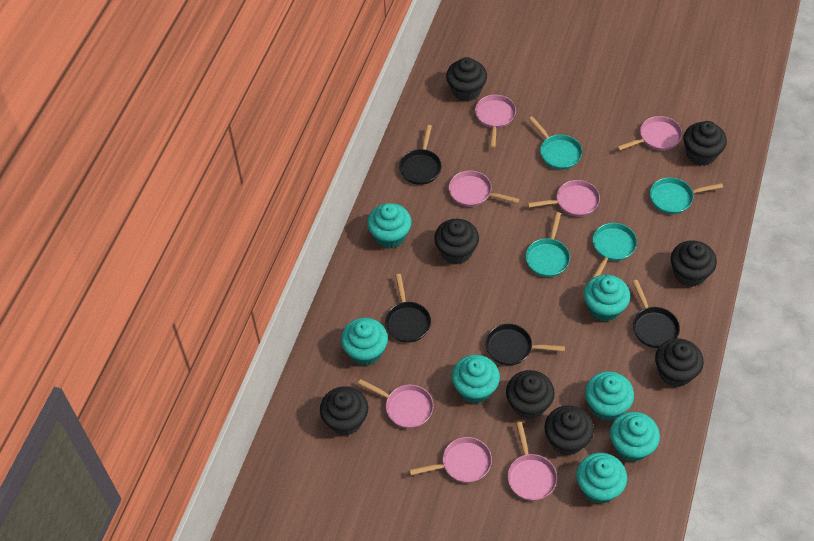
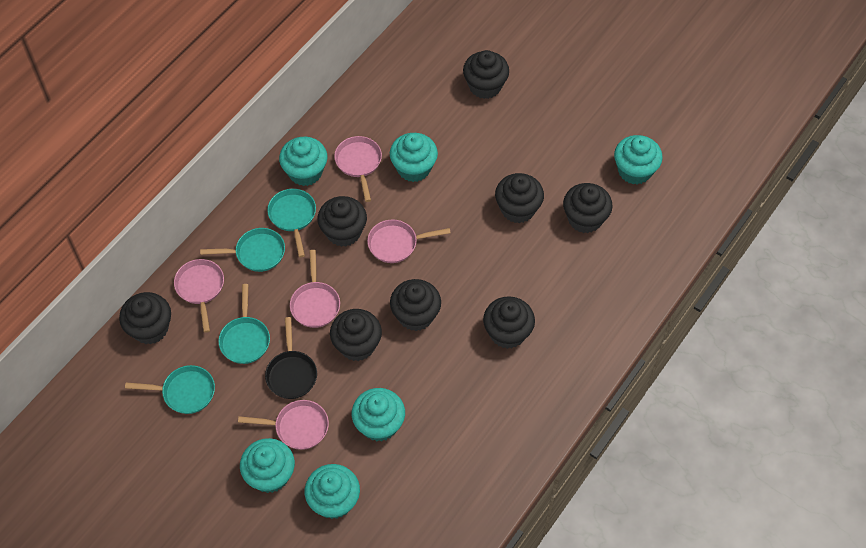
black pan: 4 -> 1
pink pan: 7 -> 5
turquoise cupcake: 7 -> 6

